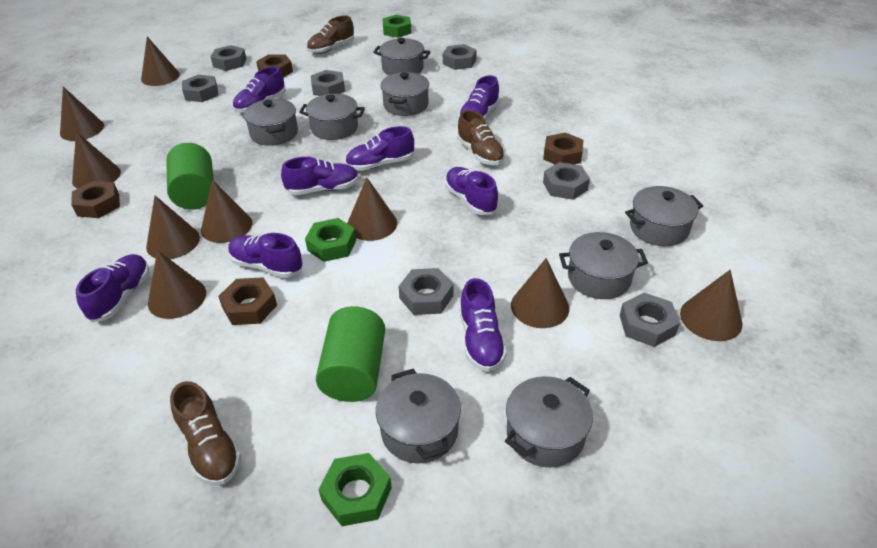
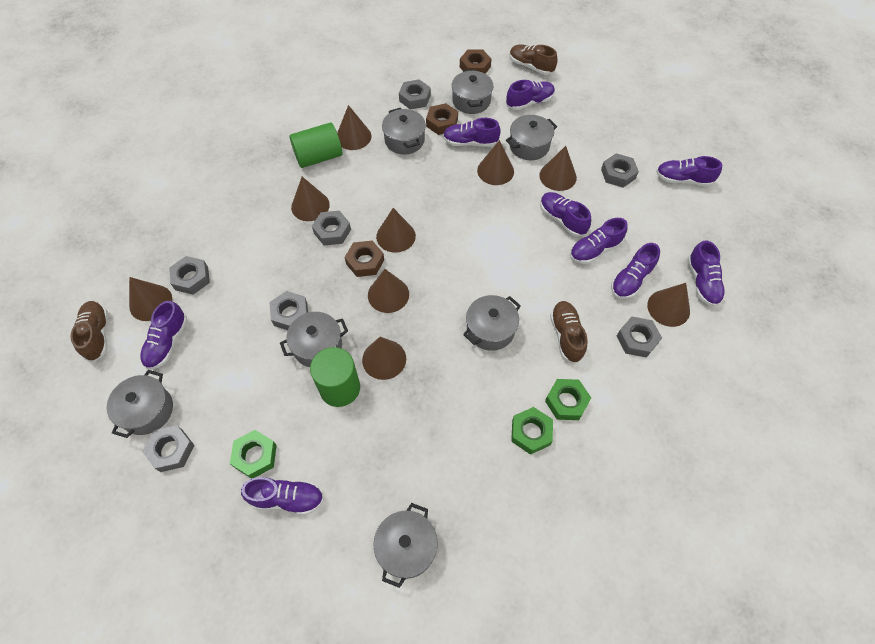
brown nut: 4 -> 3
grey pot: 8 -> 7
purple shoe: 8 -> 9

